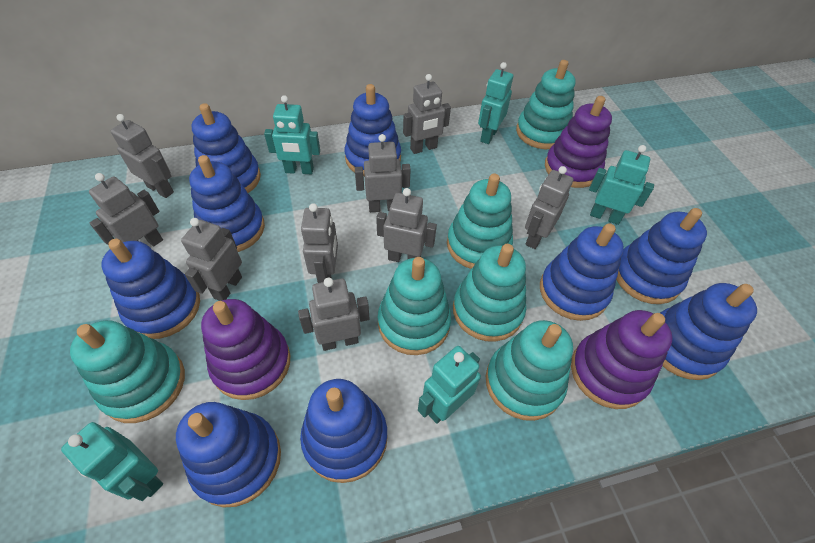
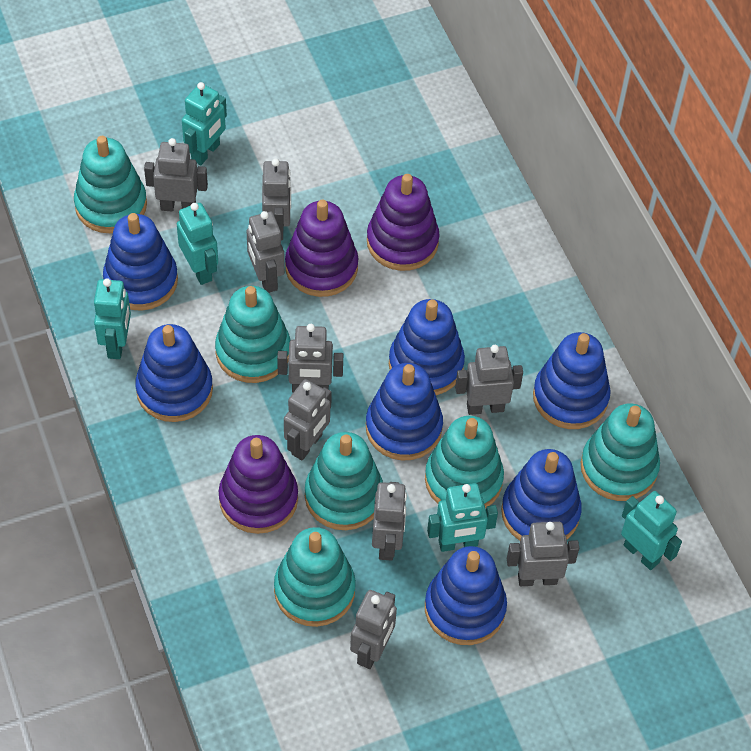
blue stacking toy: 9 -> 7

